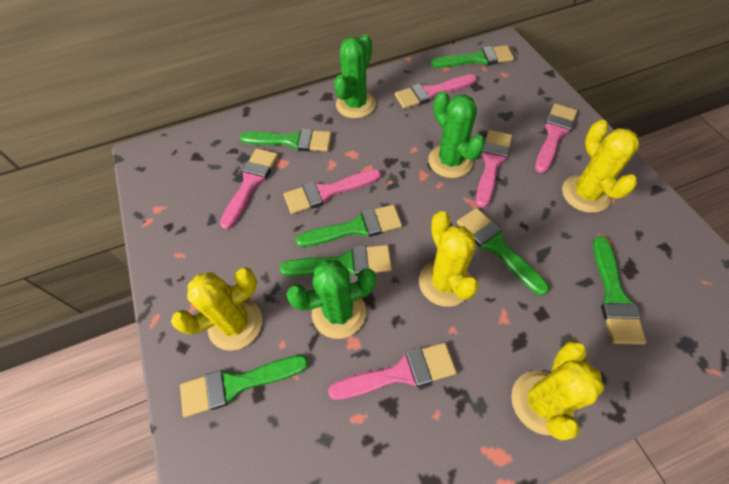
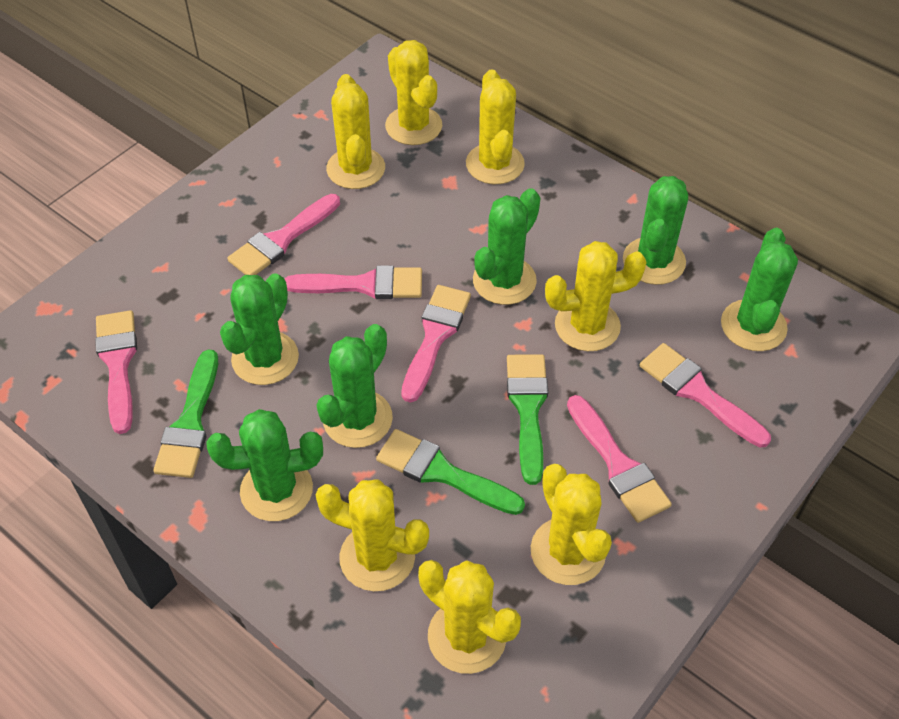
green brush: 7 -> 3
green cactus: 3 -> 6
yellow cactus: 4 -> 7

